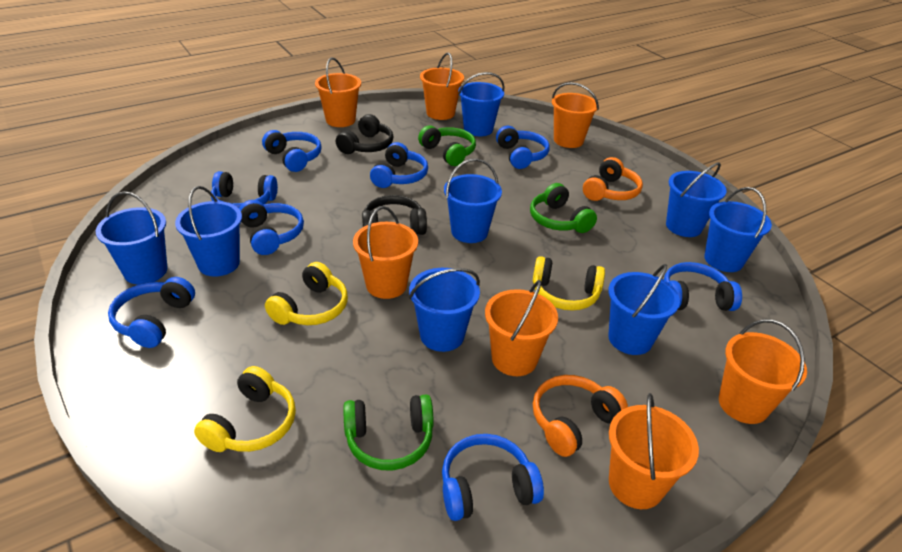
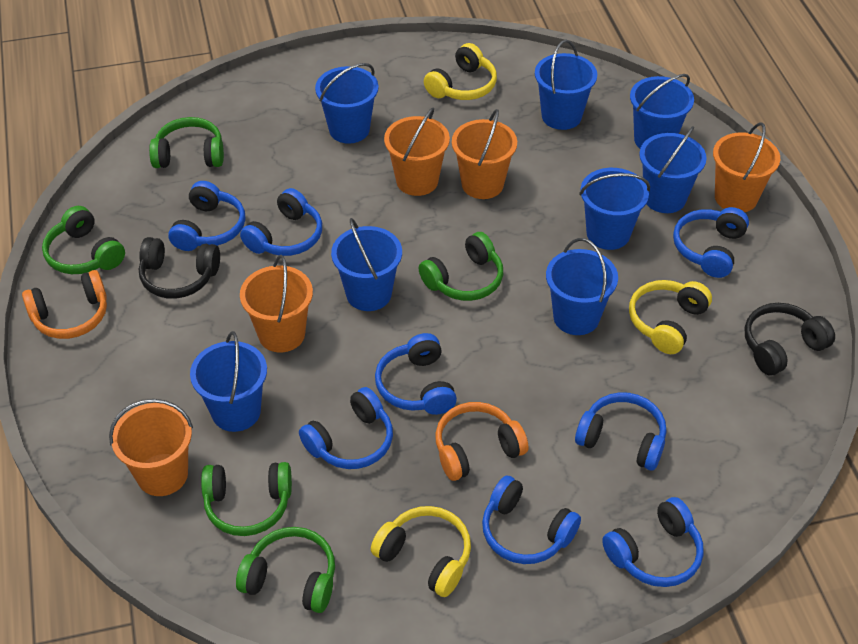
green headphones: 3 -> 5
orange bucket: 7 -> 5

